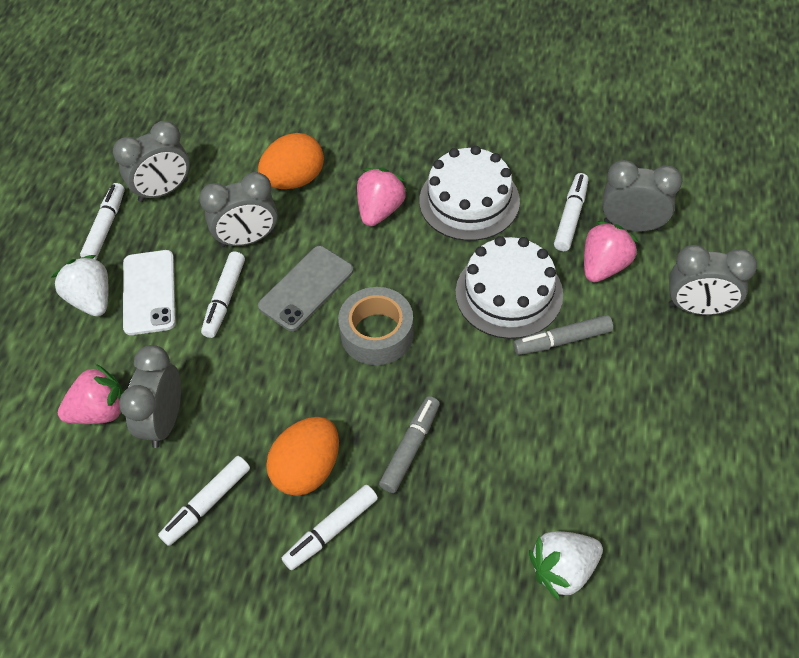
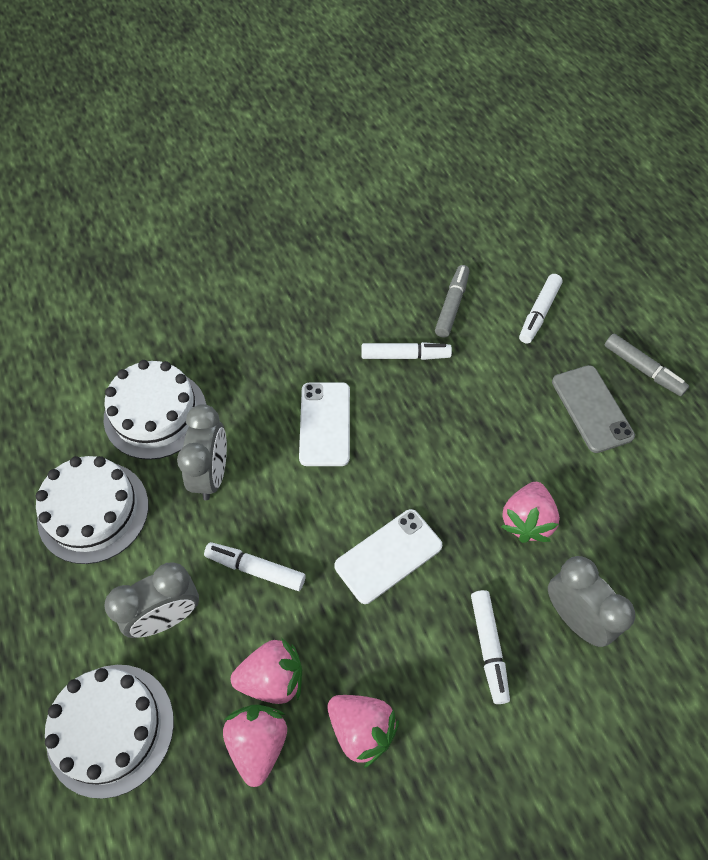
grey clock: 5 -> 3
grey tape: 1 -> 0
orange egg: 2 -> 0
pink strawberry: 3 -> 4
white cake: 2 -> 3
white marker: 5 -> 4
white phone: 1 -> 2
white strawberry: 2 -> 0

